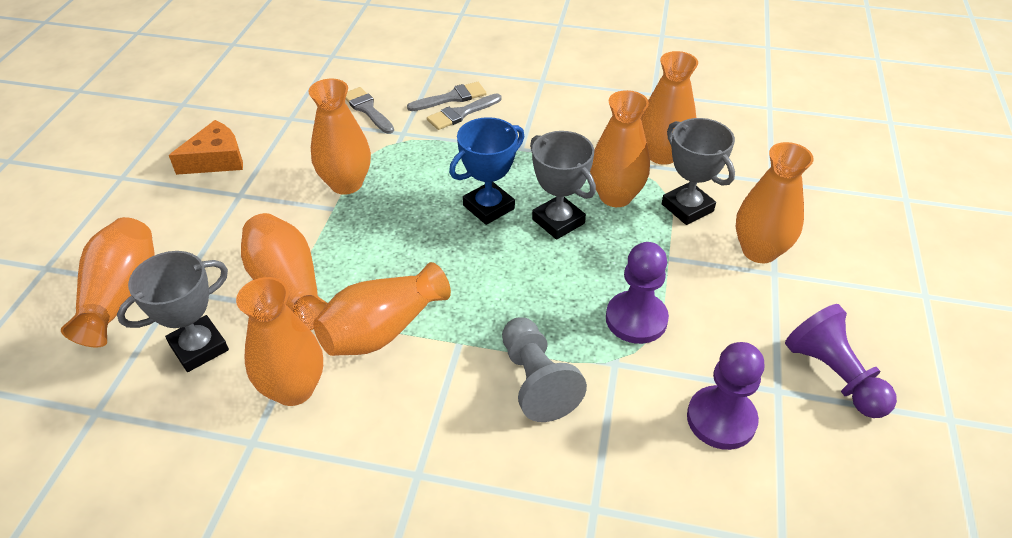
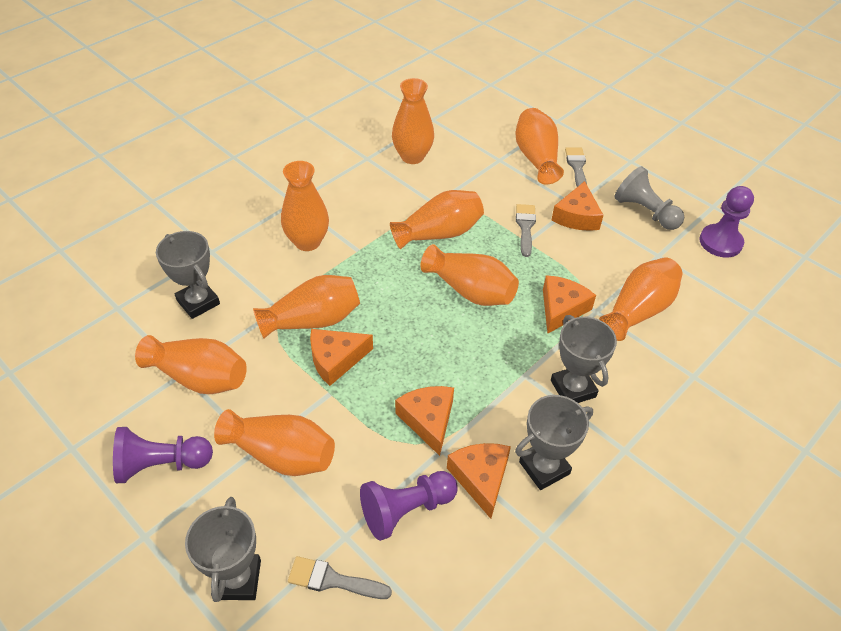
blue trophy: 1 -> 0
grey trophy: 3 -> 4
orange cheese: 1 -> 5
orange vase: 8 -> 9

